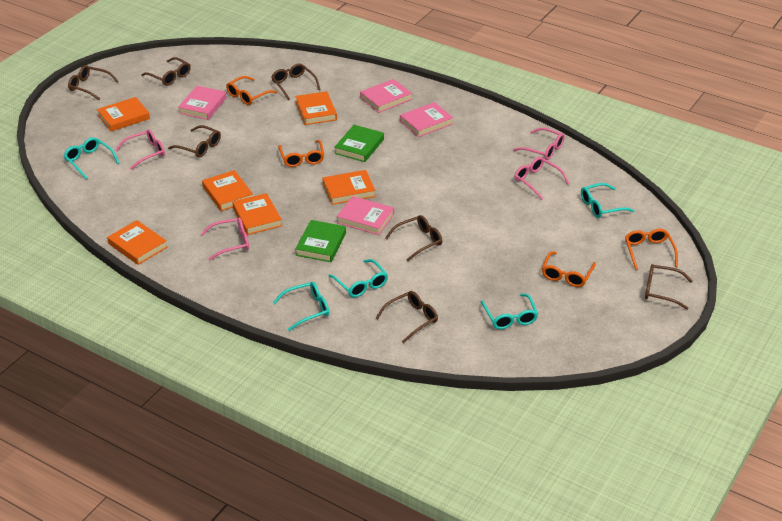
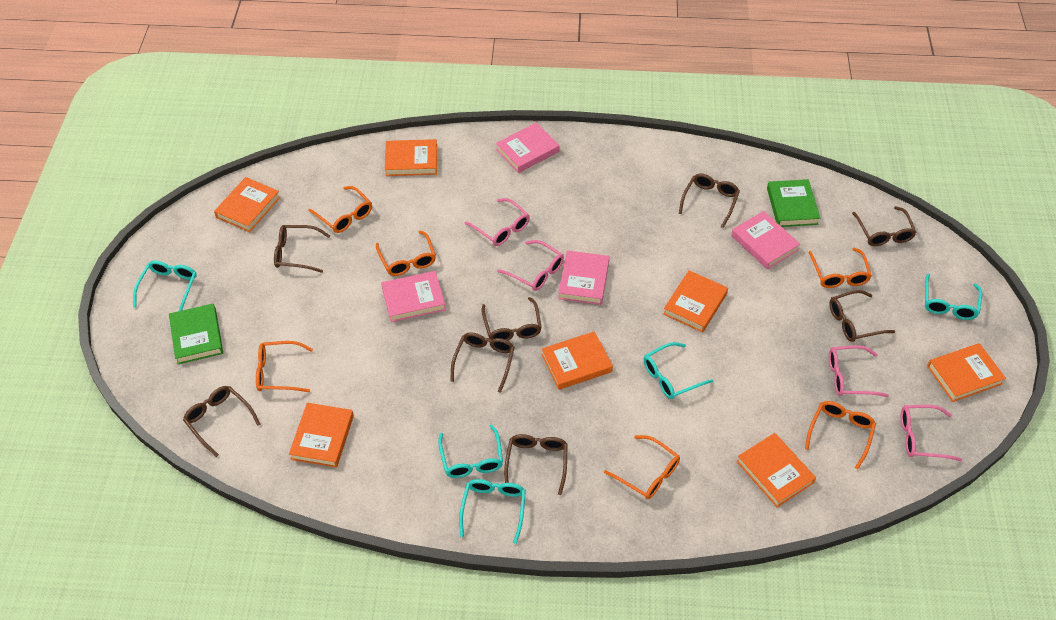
brown glasses: 7 -> 8
orange book: 6 -> 7
orange glasses: 4 -> 6

